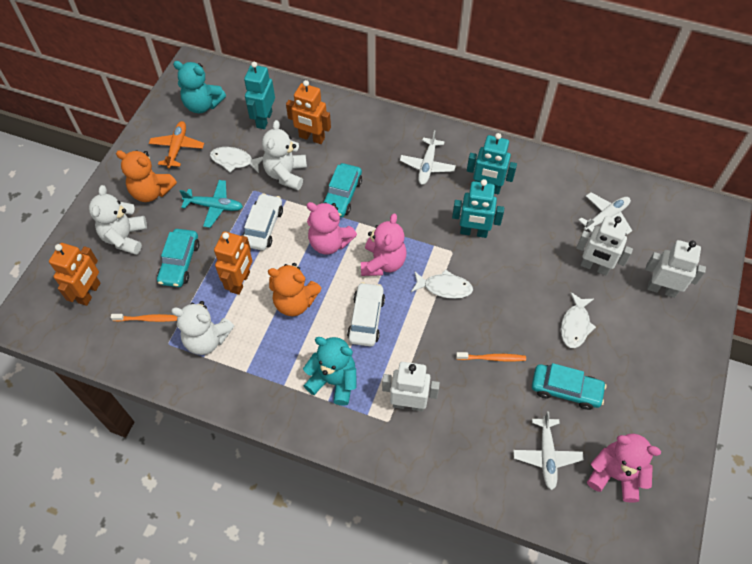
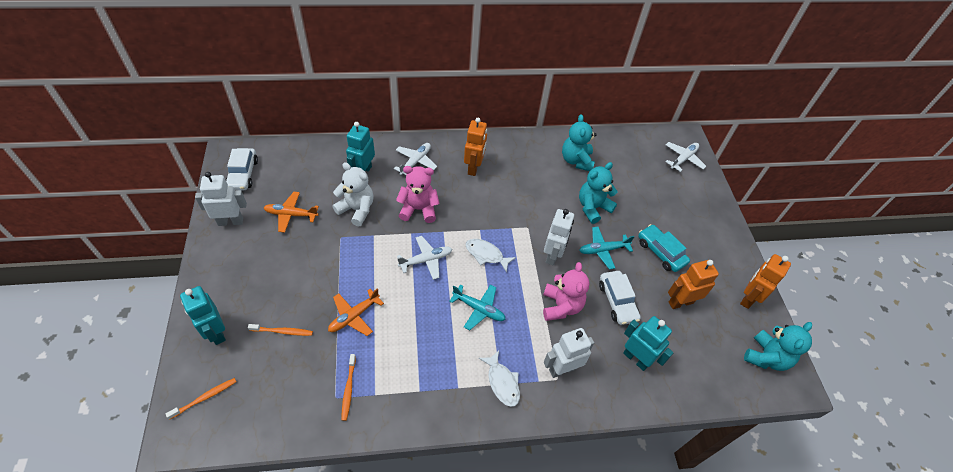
orange plane: 1 -> 2
orange teddy bear: 2 -> 0
orange toothbrush: 2 -> 3
pink teddy bear: 3 -> 2
turquoise car: 3 -> 1
turquoise plane: 1 -> 2
turquoise teddy bear: 2 -> 3
white fish: 3 -> 2
white teddy bear: 3 -> 1

